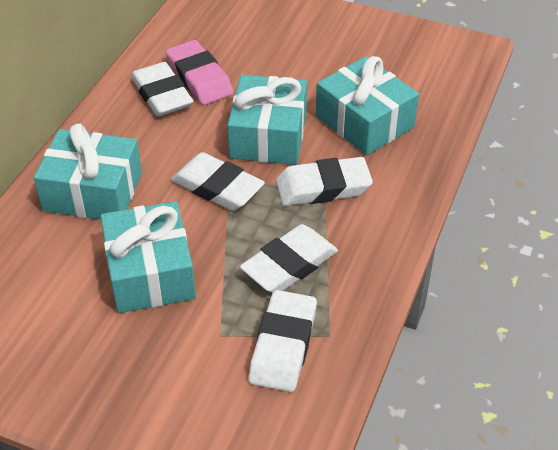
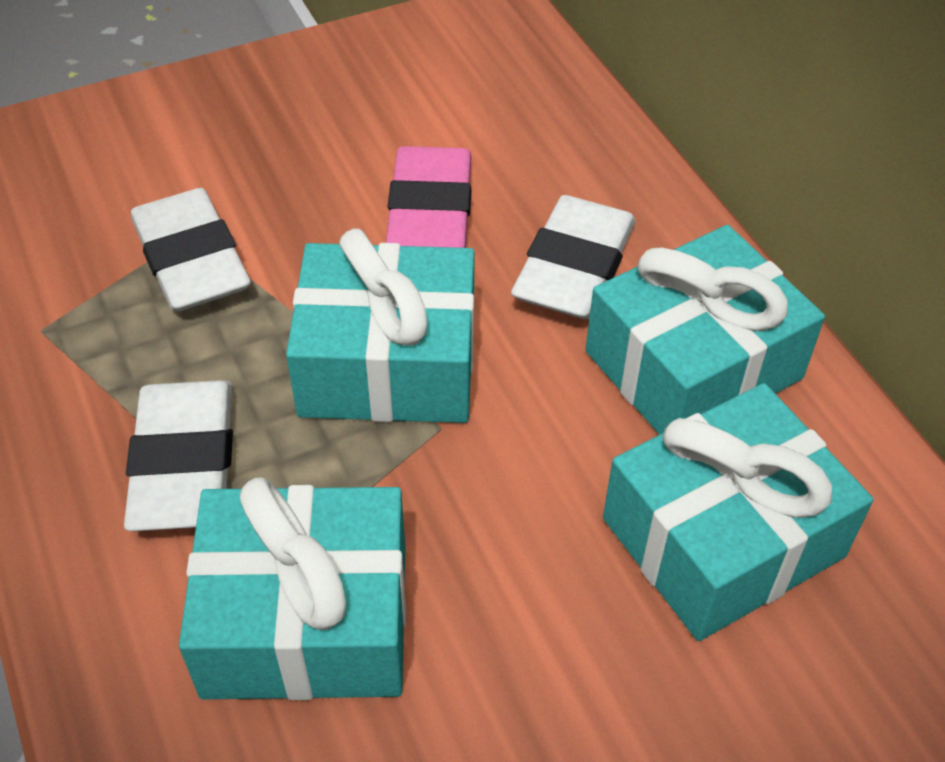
white eraser: 5 -> 3

